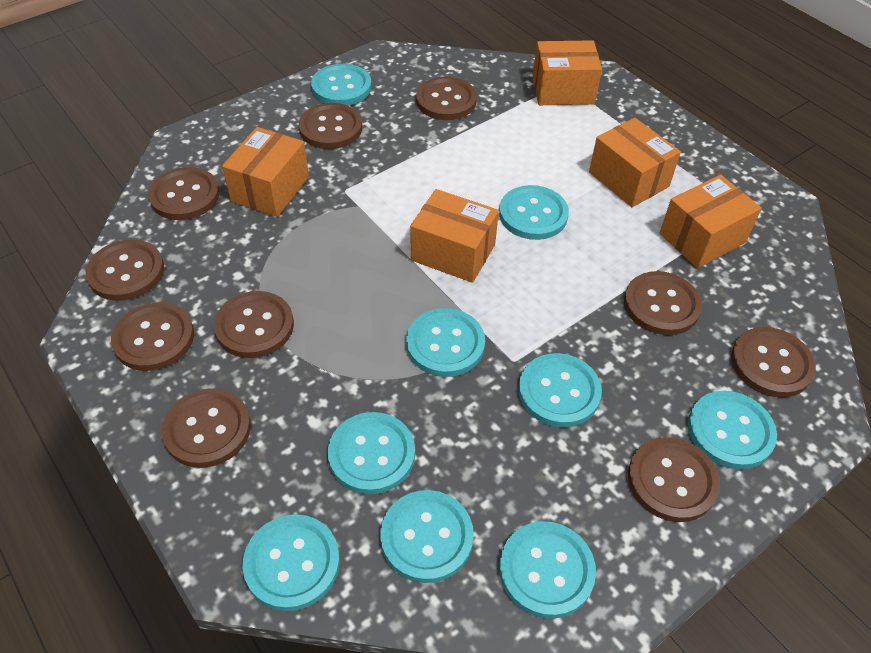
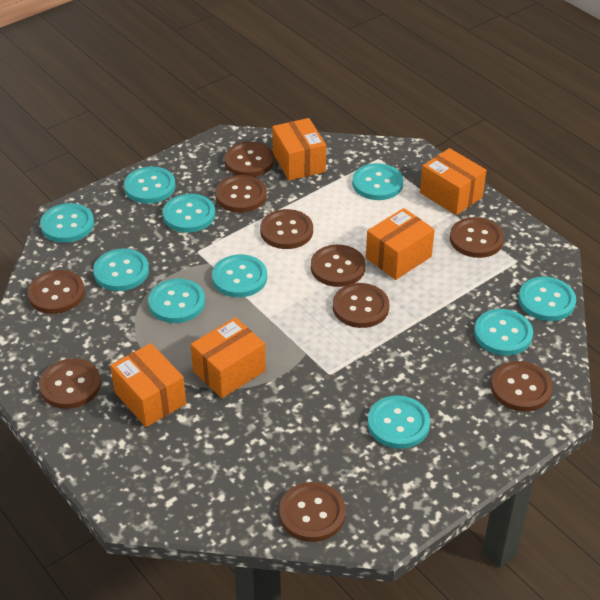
turquoise button: 9 -> 10

